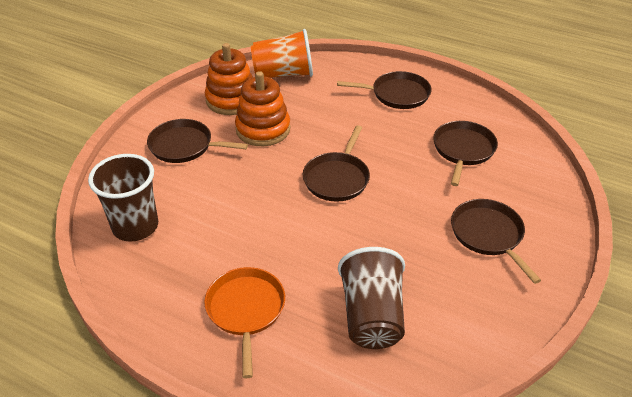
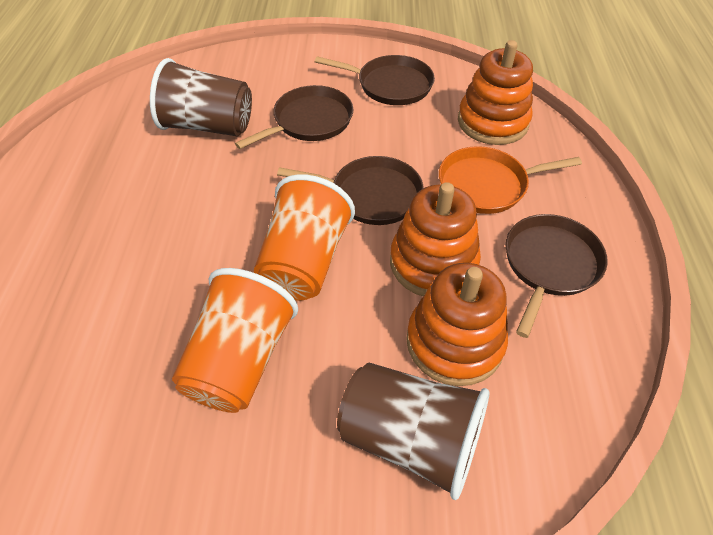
brown pan: 5 -> 4
orange cup: 1 -> 2
orange stacking toy: 2 -> 3

